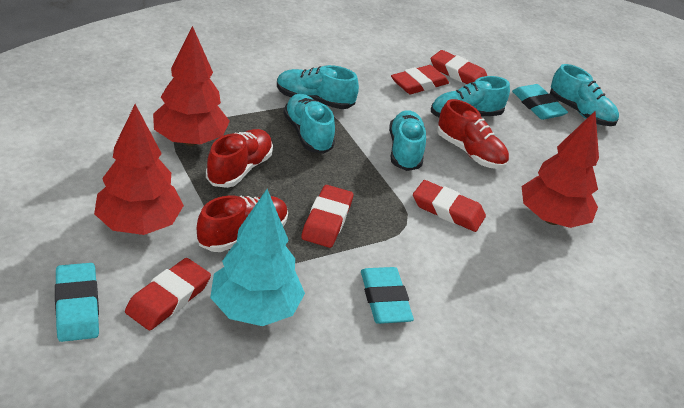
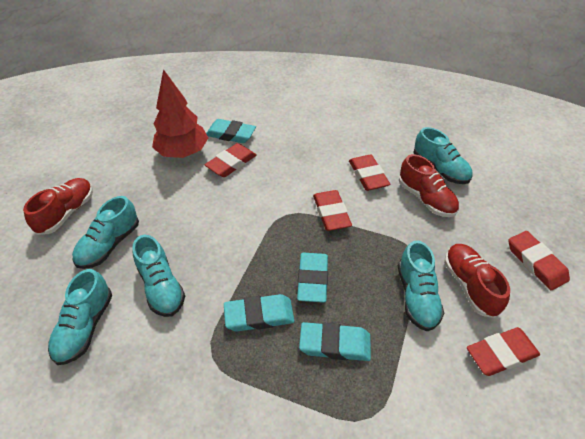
red tree: 3 -> 1
turquoise eraser: 3 -> 4
turquoise tree: 1 -> 0

